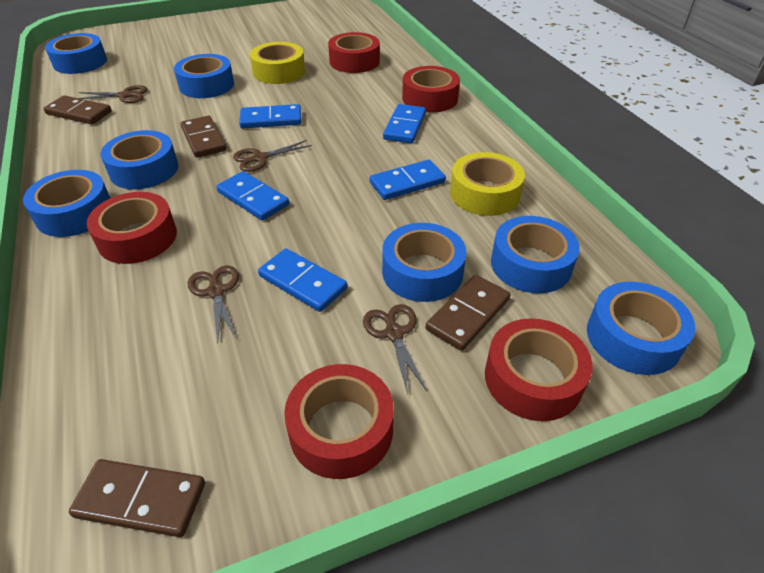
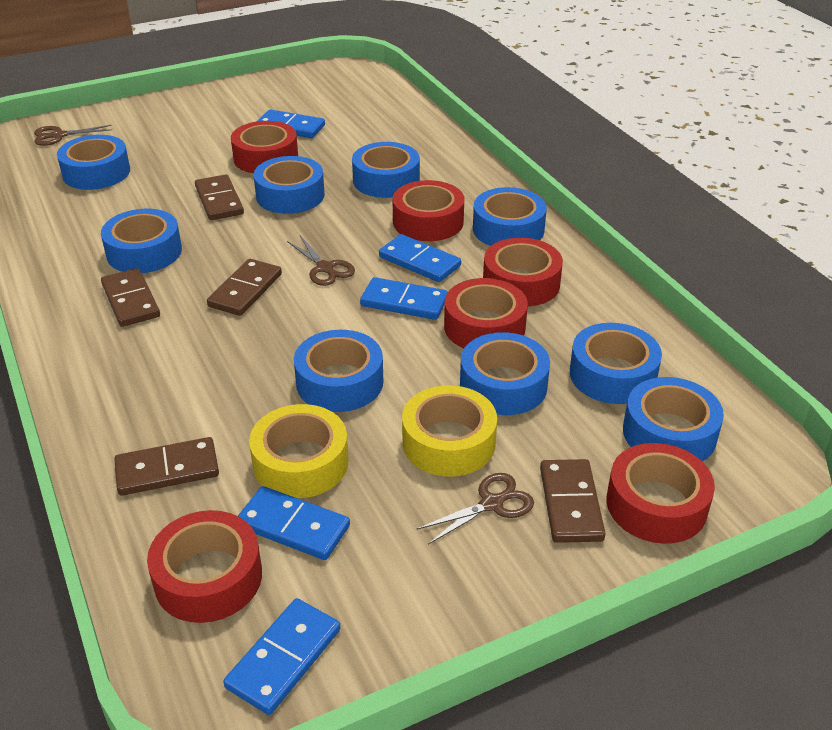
blue tape: 7 -> 9
brown domino: 4 -> 5
brown scissors: 4 -> 3
red tape: 5 -> 6

